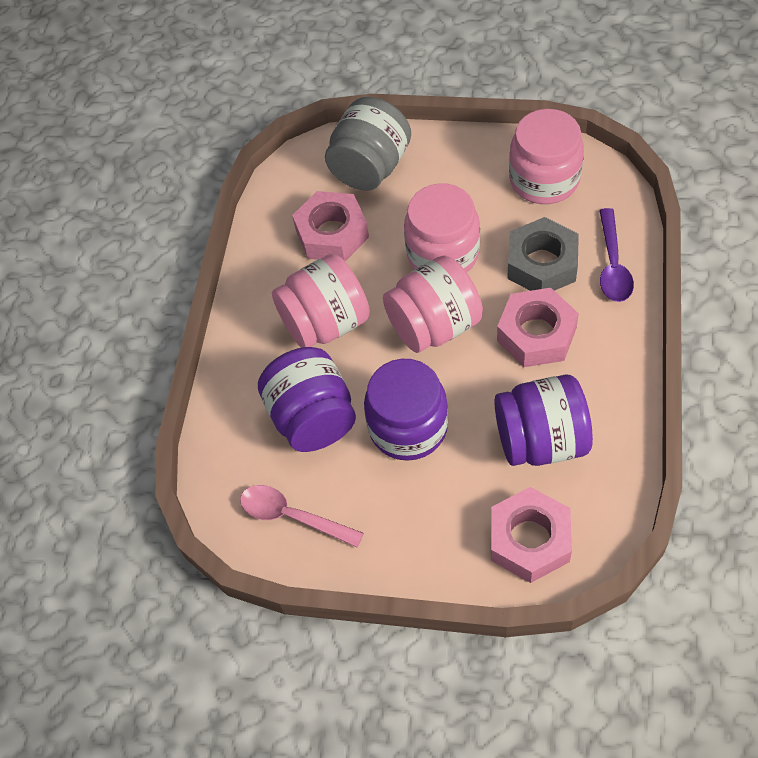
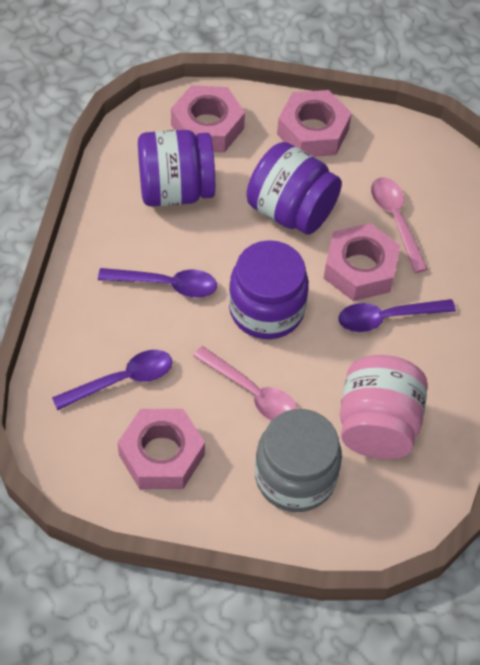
grey nut: 1 -> 0
pink jar: 4 -> 1
pink nut: 3 -> 4
pink spoon: 1 -> 2
purple spoon: 1 -> 3

